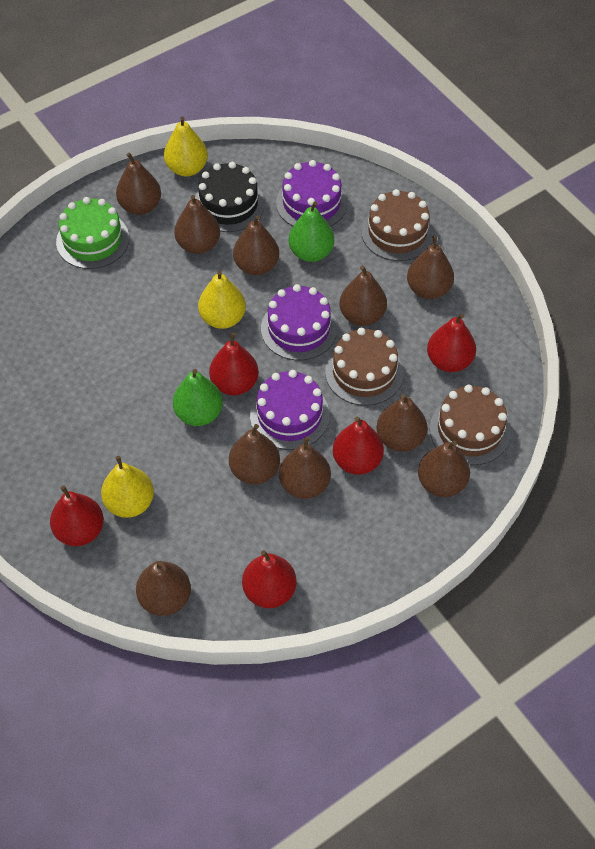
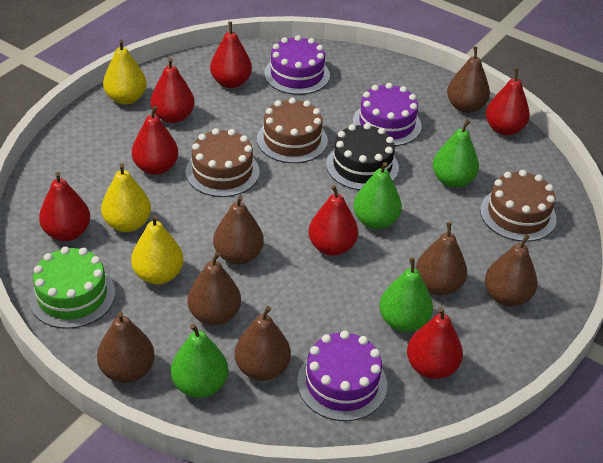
brown pear: 10 -> 7
green pear: 2 -> 4
red pear: 5 -> 7

